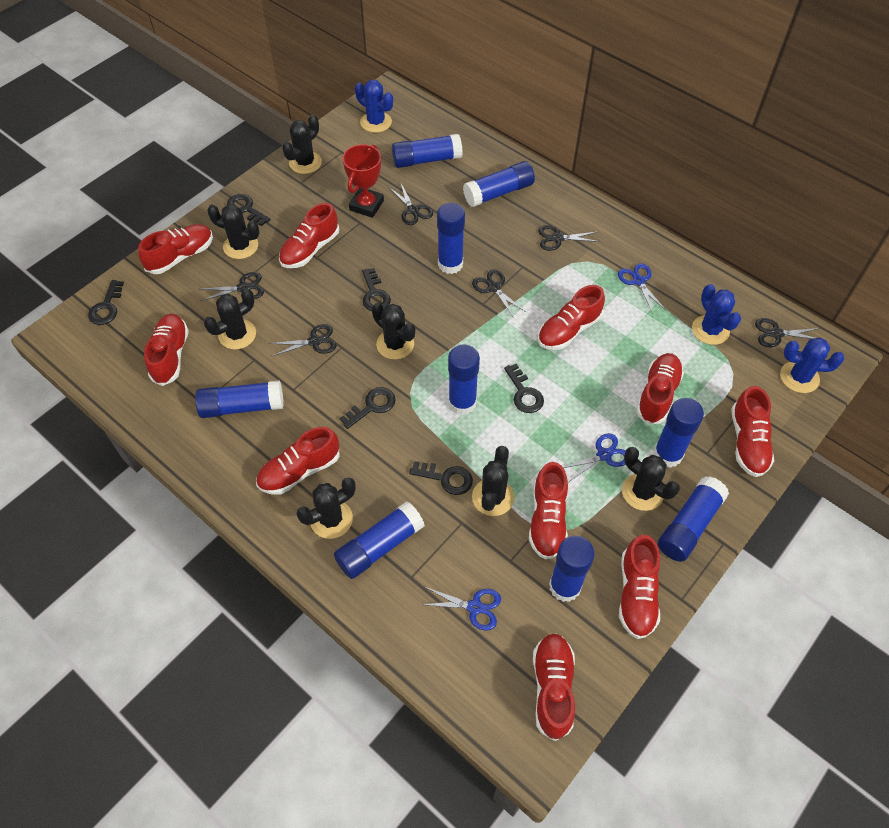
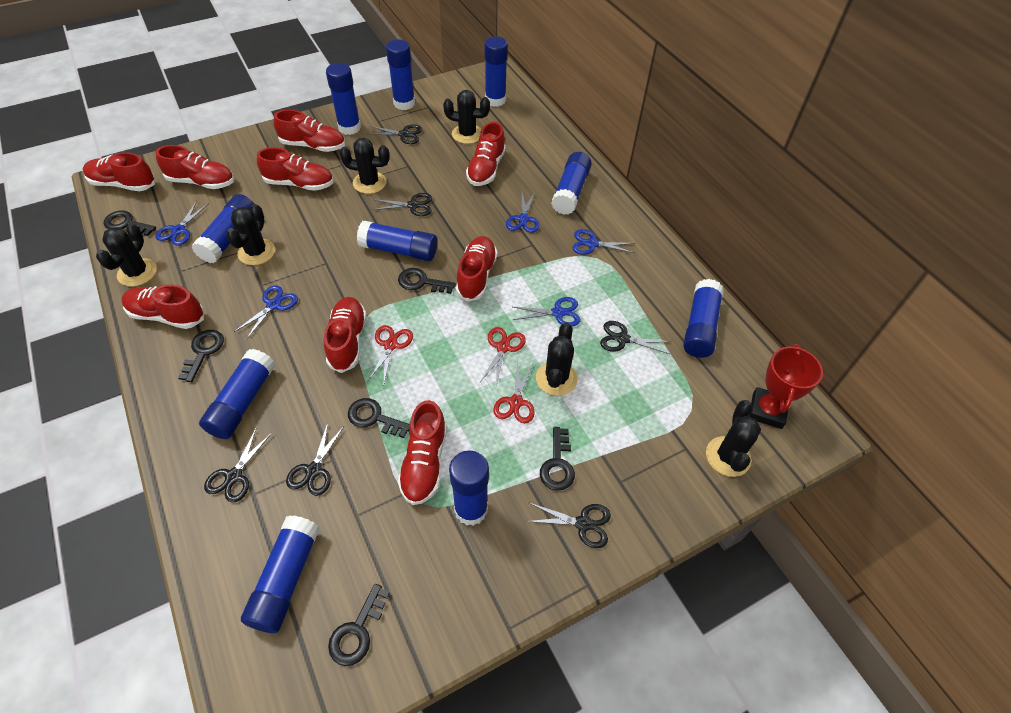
black cactus: 7 -> 6
blue cactus: 3 -> 0
blue glue stick: 9 -> 10
blue scissors: 3 -> 5
red scissors: 0 -> 3
red shoe: 10 -> 9

